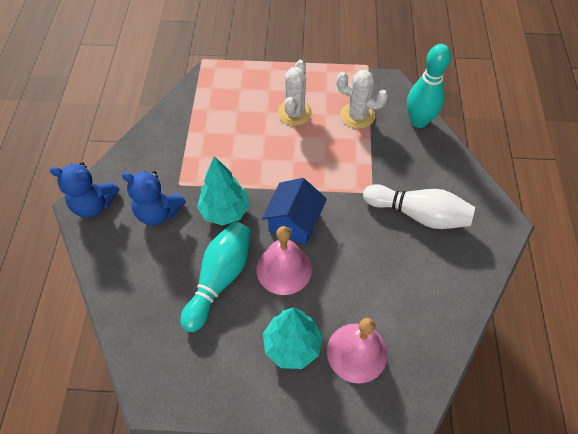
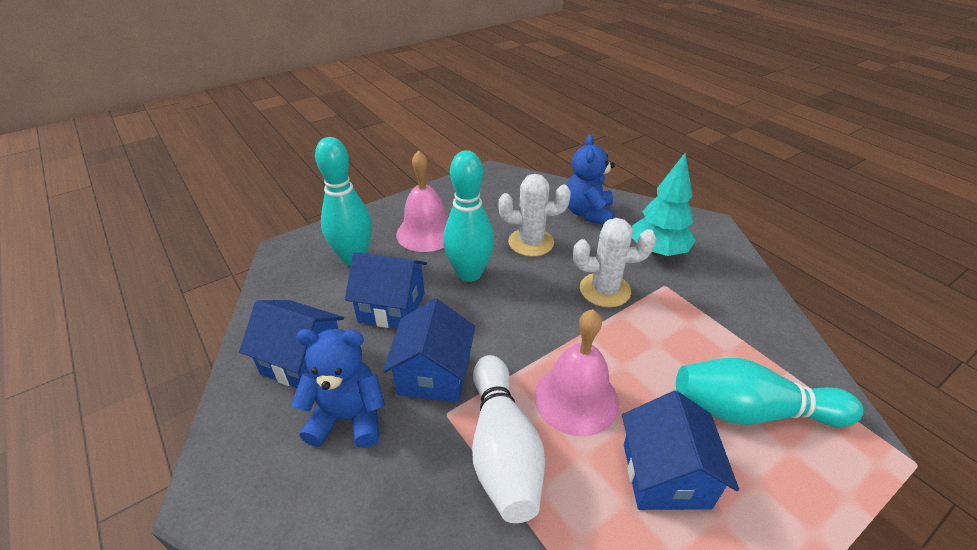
blue house: 1 -> 4
turquoise bowling pin: 2 -> 3
turquoise tree: 2 -> 1

